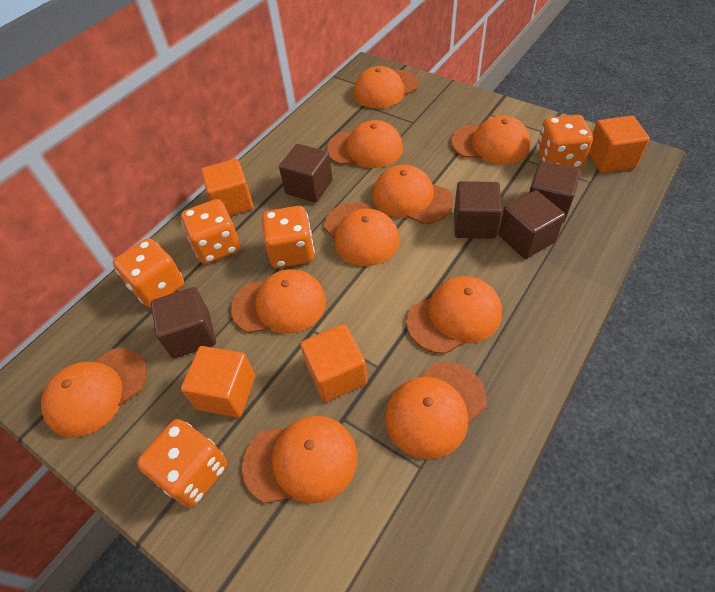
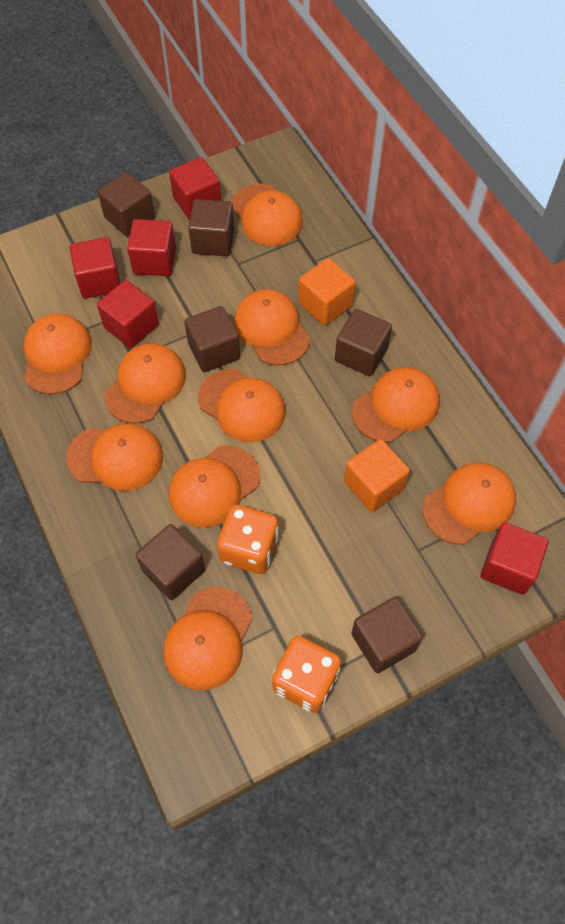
brown cube: 5 -> 6
orange cube: 4 -> 2
orange dice: 5 -> 2
red cube: 0 -> 5

